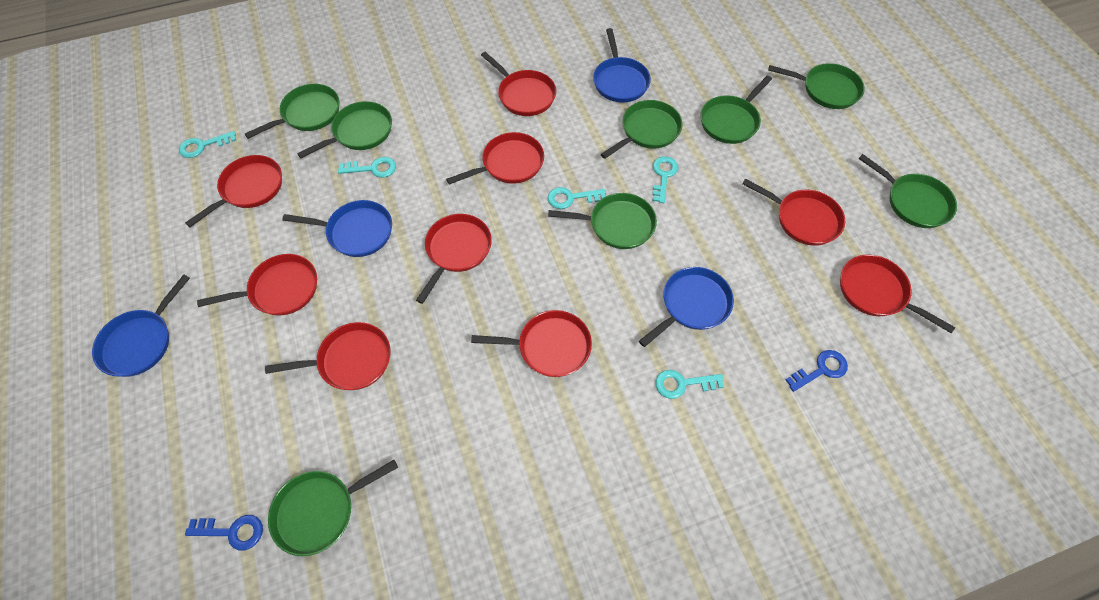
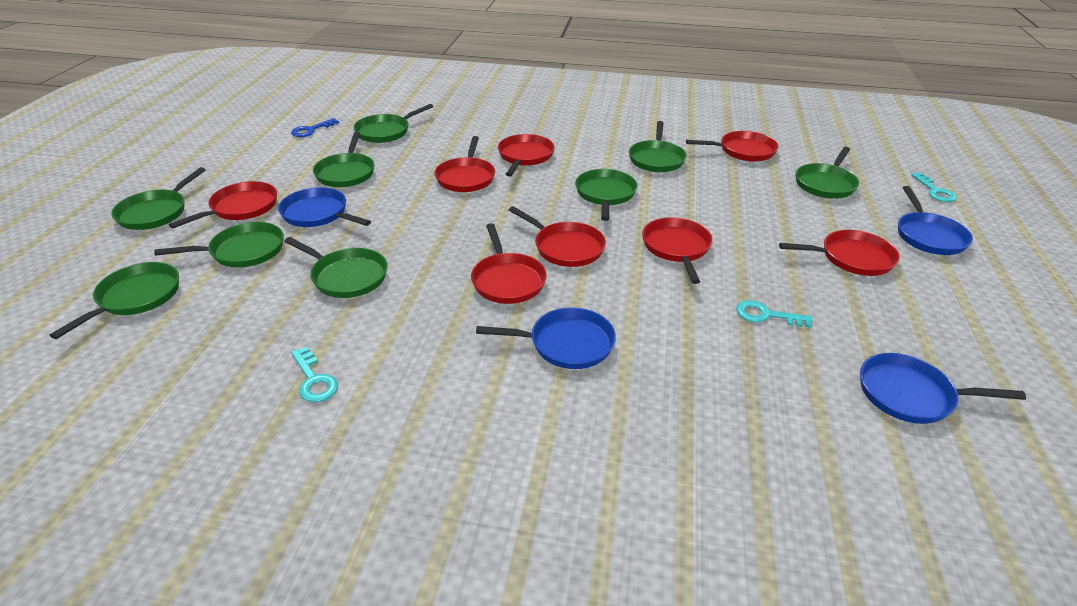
blue key: 2 -> 1
green pan: 8 -> 9
red pan: 9 -> 8
turquoise key: 5 -> 3

